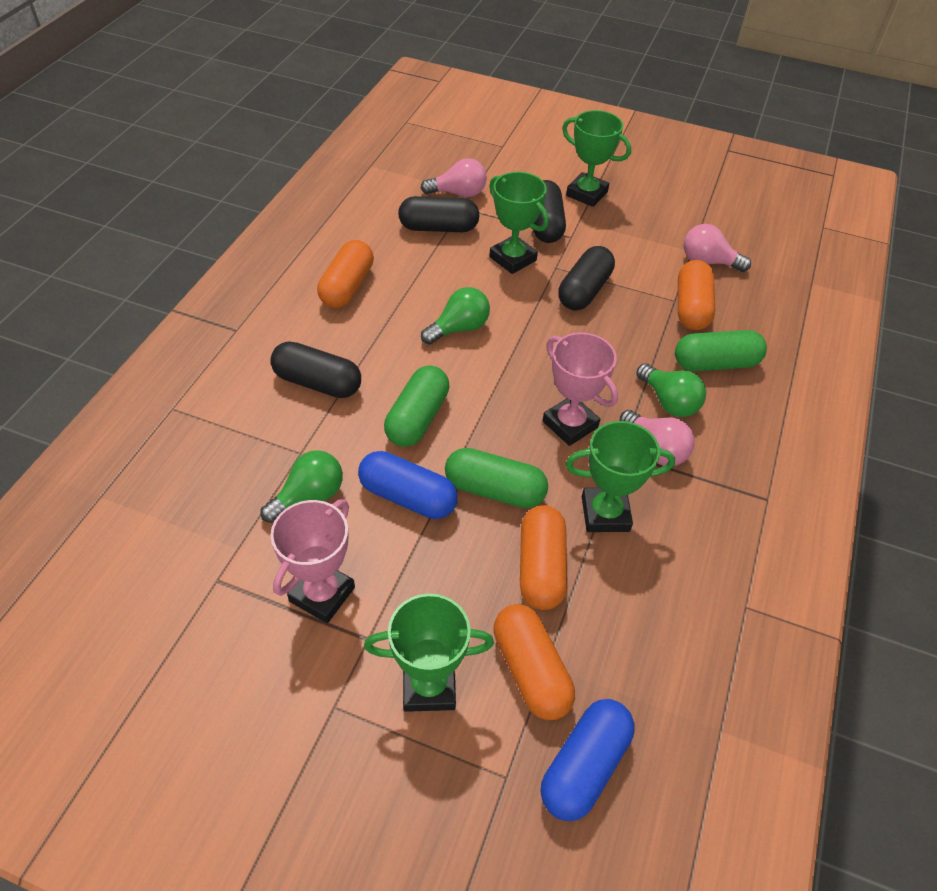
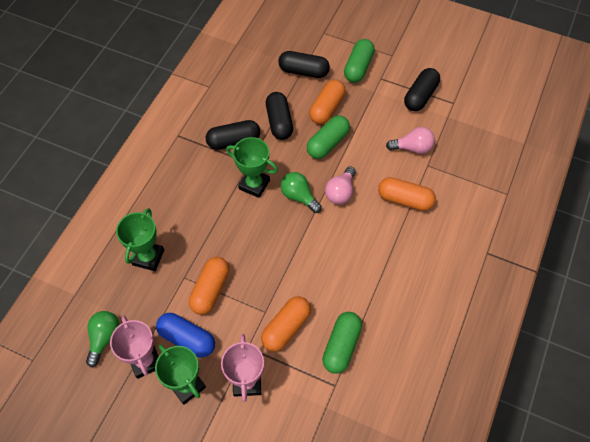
blue capsule: 2 -> 1
green light bulb: 3 -> 2
green trophy: 4 -> 3
pink light bulb: 3 -> 2

